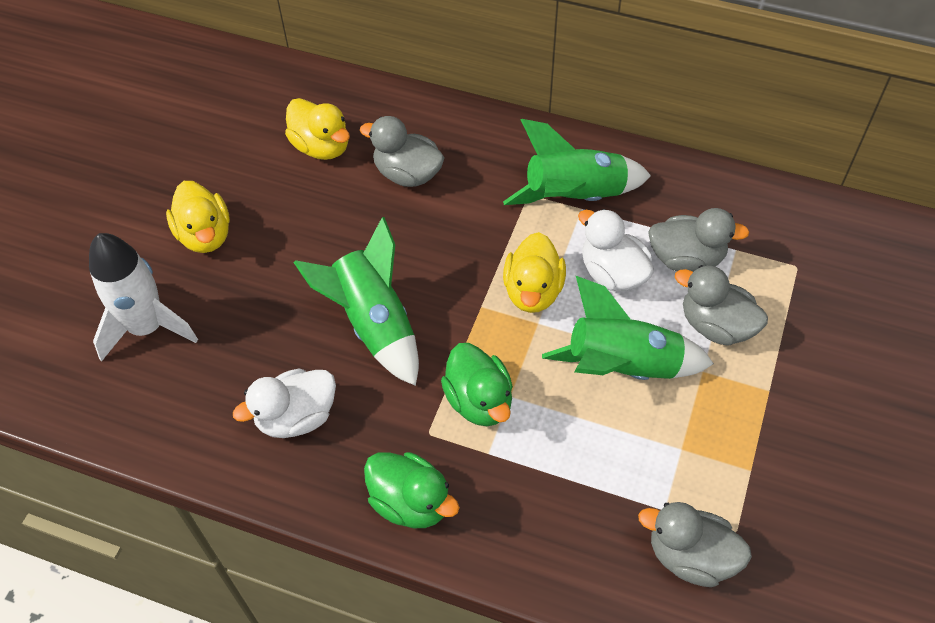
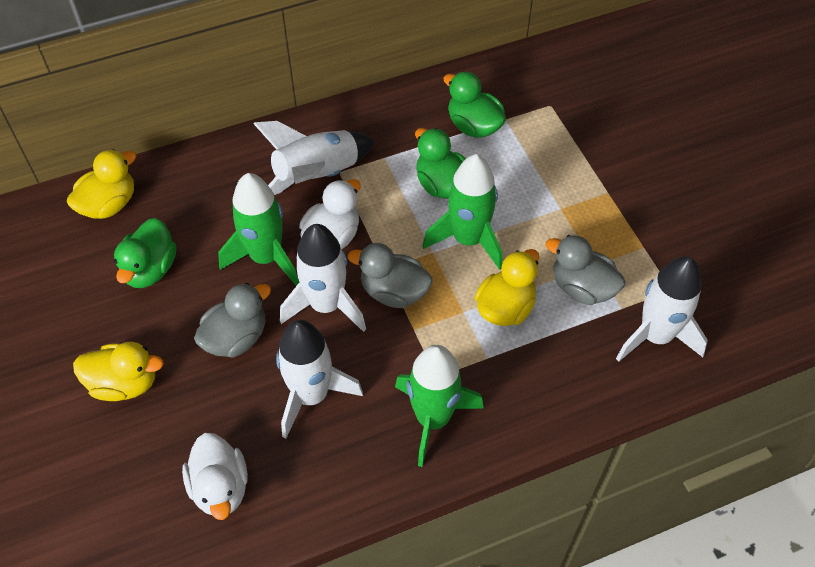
green duck: 2 -> 3
grey duck: 4 -> 3
white rocket: 1 -> 4

